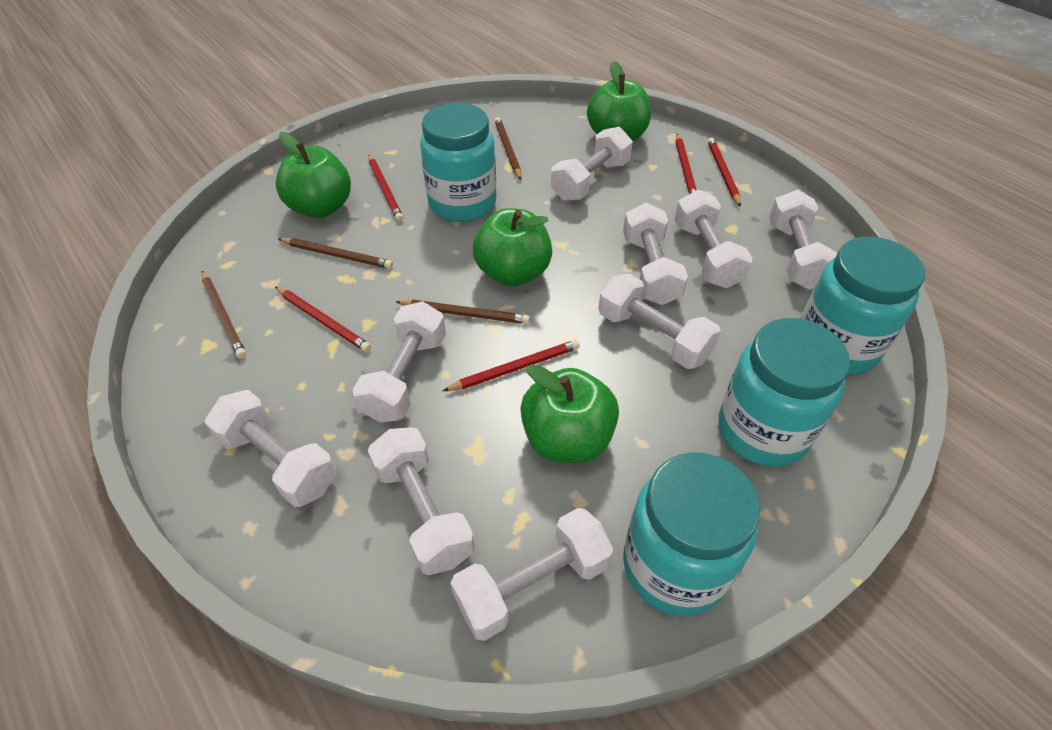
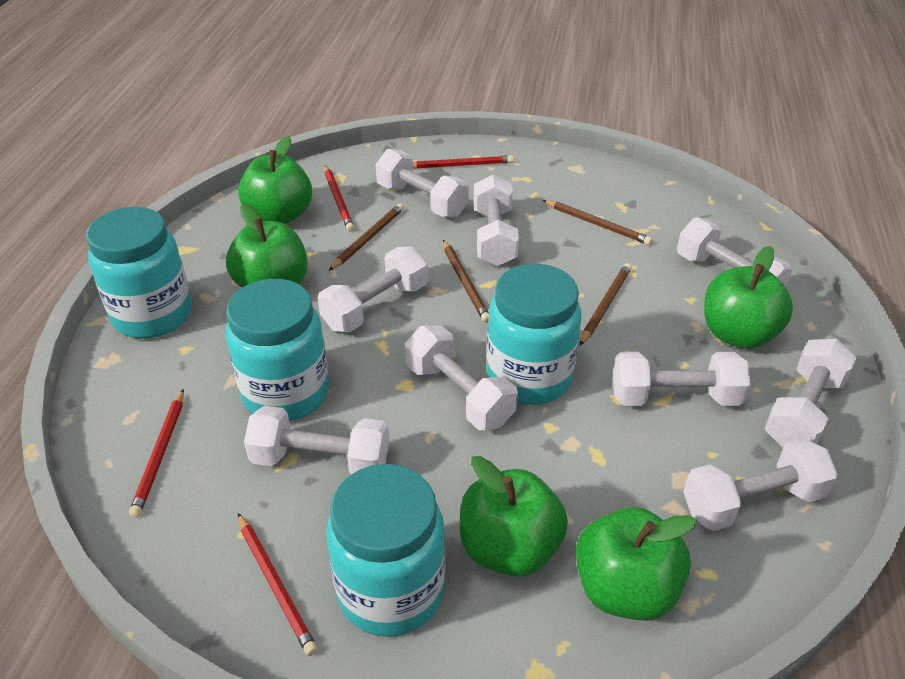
green apple: 4 -> 5
red pencil: 5 -> 4

